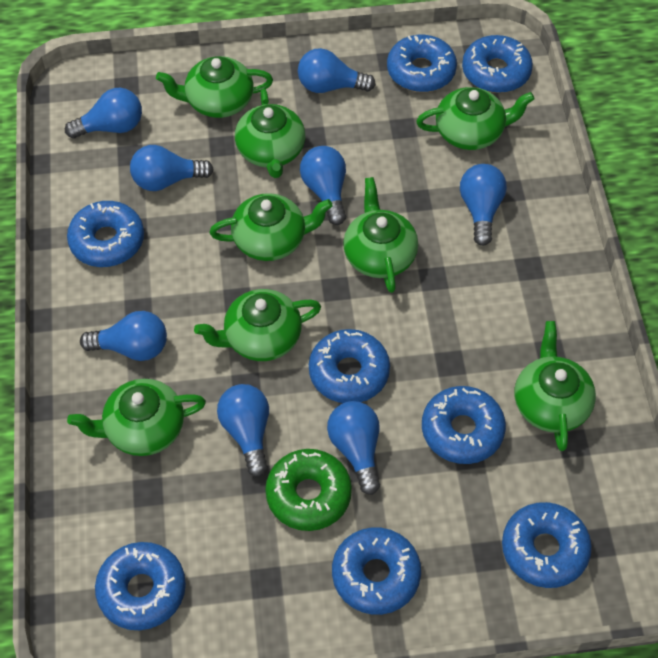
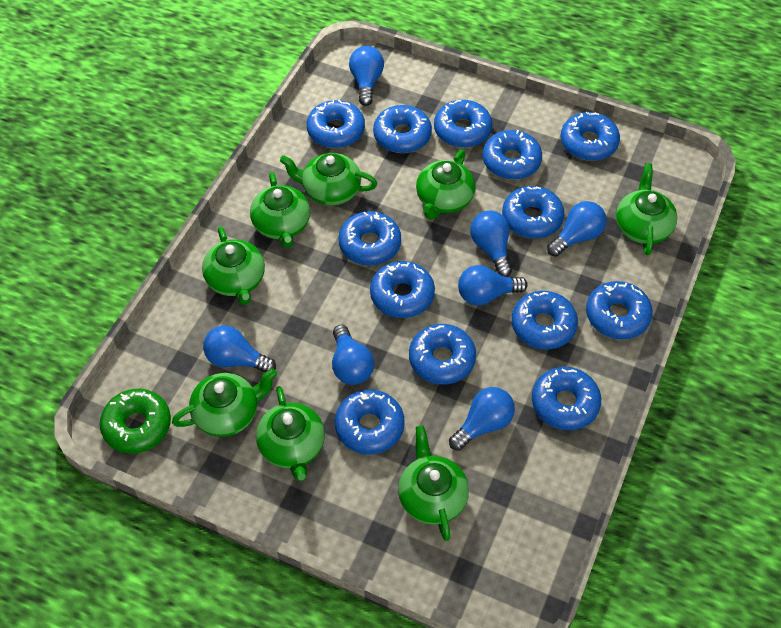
blue donut: 8 -> 13
blue light bulb: 8 -> 7

